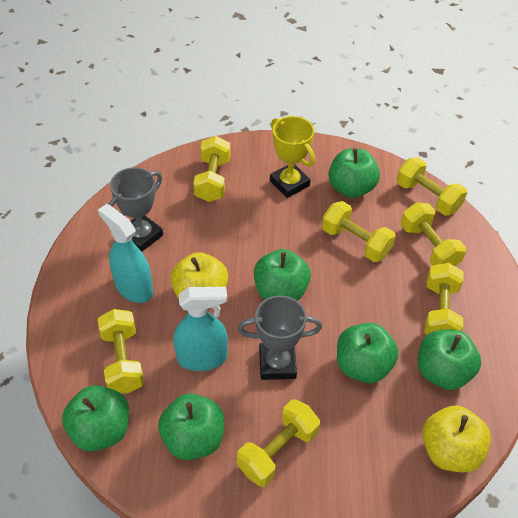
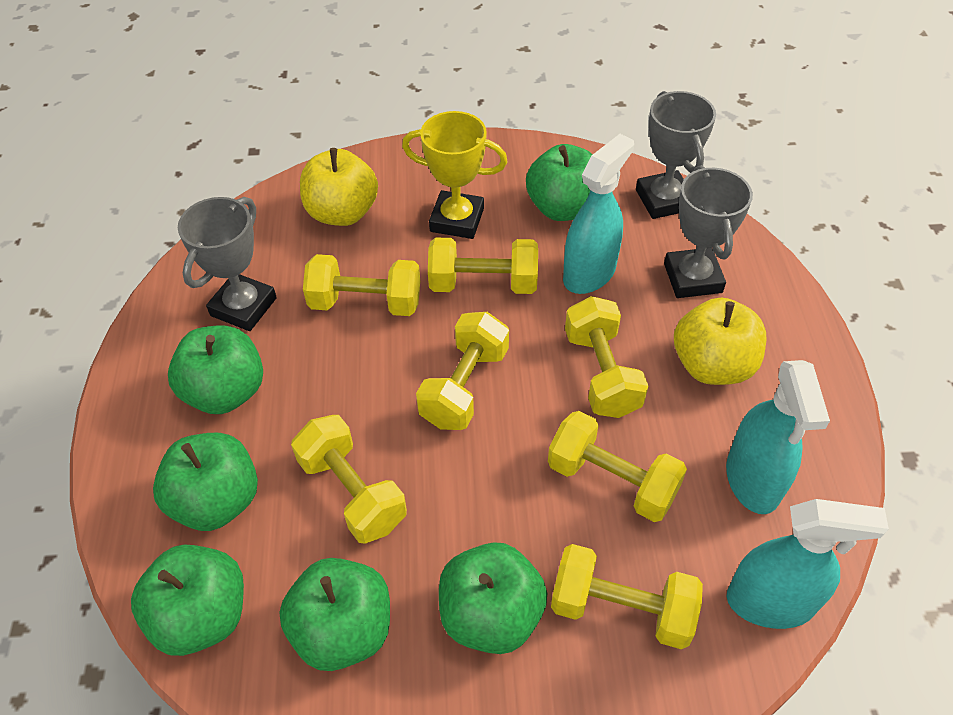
grey trophy: 2 -> 3
turquoise spray bottle: 2 -> 3

